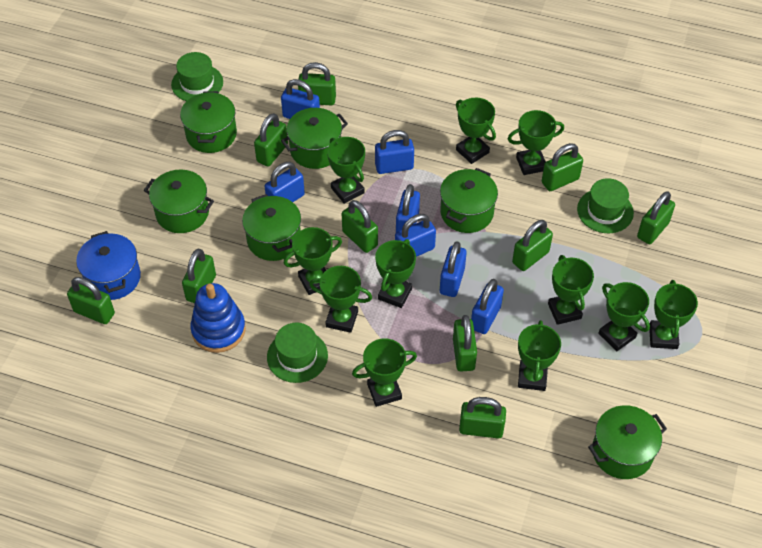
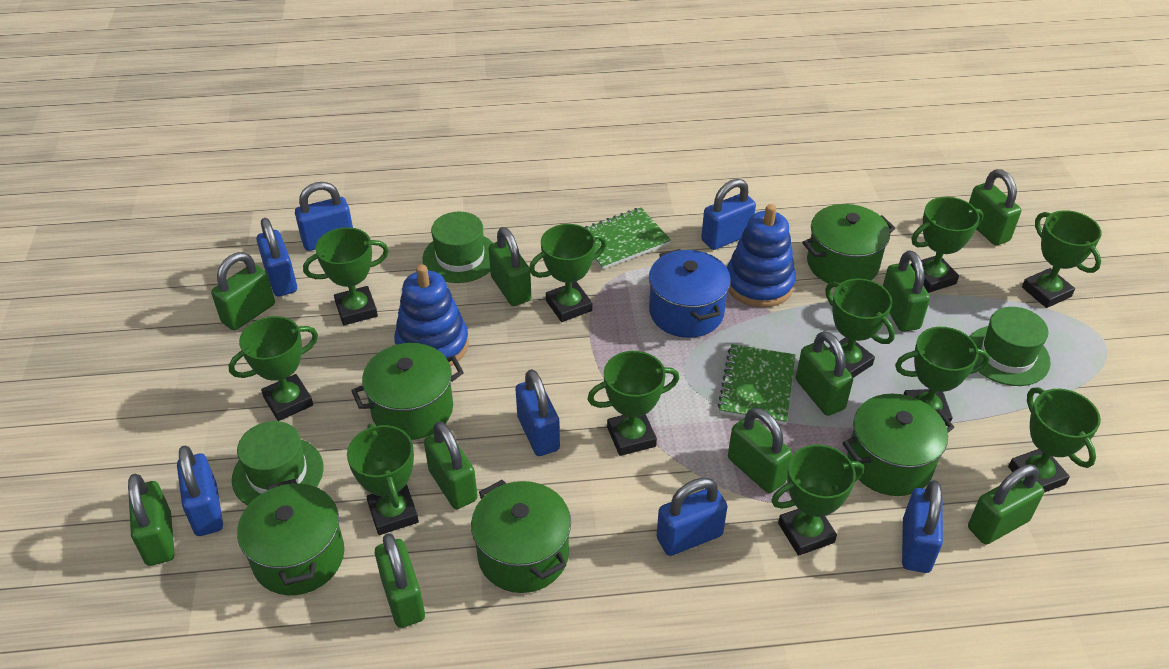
blue stacking toy: 1 -> 2
green notebook: 0 -> 2
green pot: 6 -> 5

